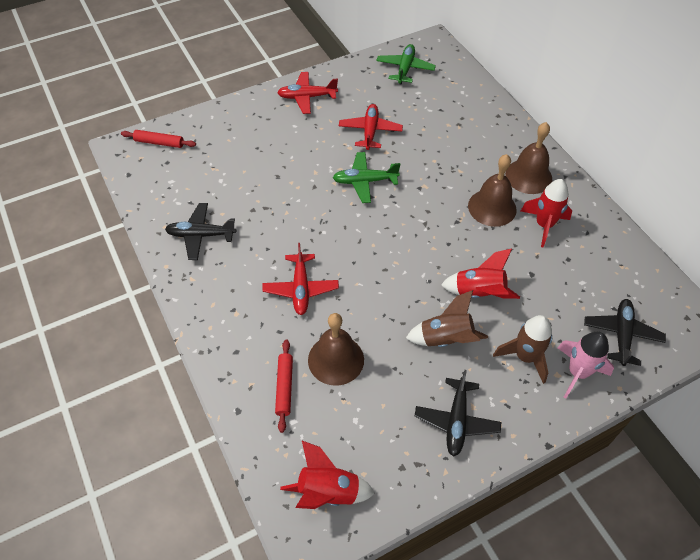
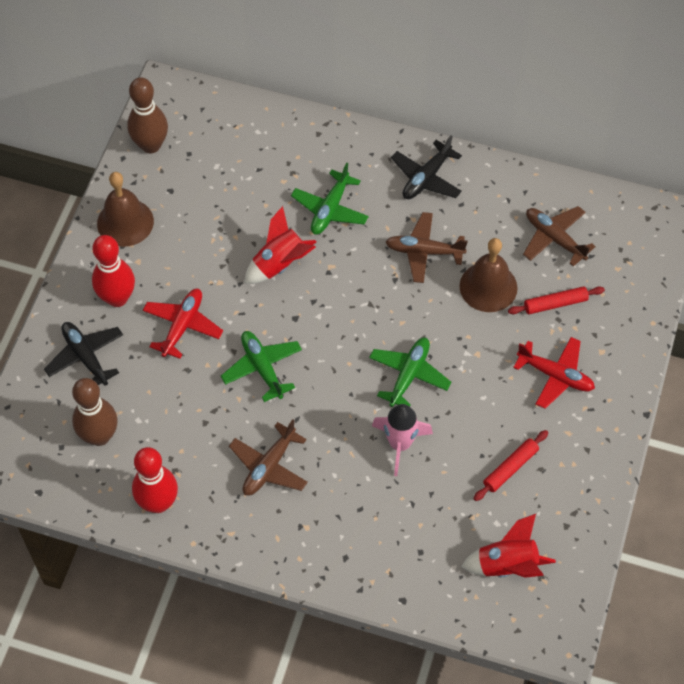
black plane: 3 -> 2
brown bell: 3 -> 2
brown bowling pin: 0 -> 2
brown plane: 0 -> 3
brown rocket: 2 -> 0
green plane: 2 -> 3
red bowling pin: 0 -> 2
red plane: 3 -> 2
red rocket: 3 -> 2

